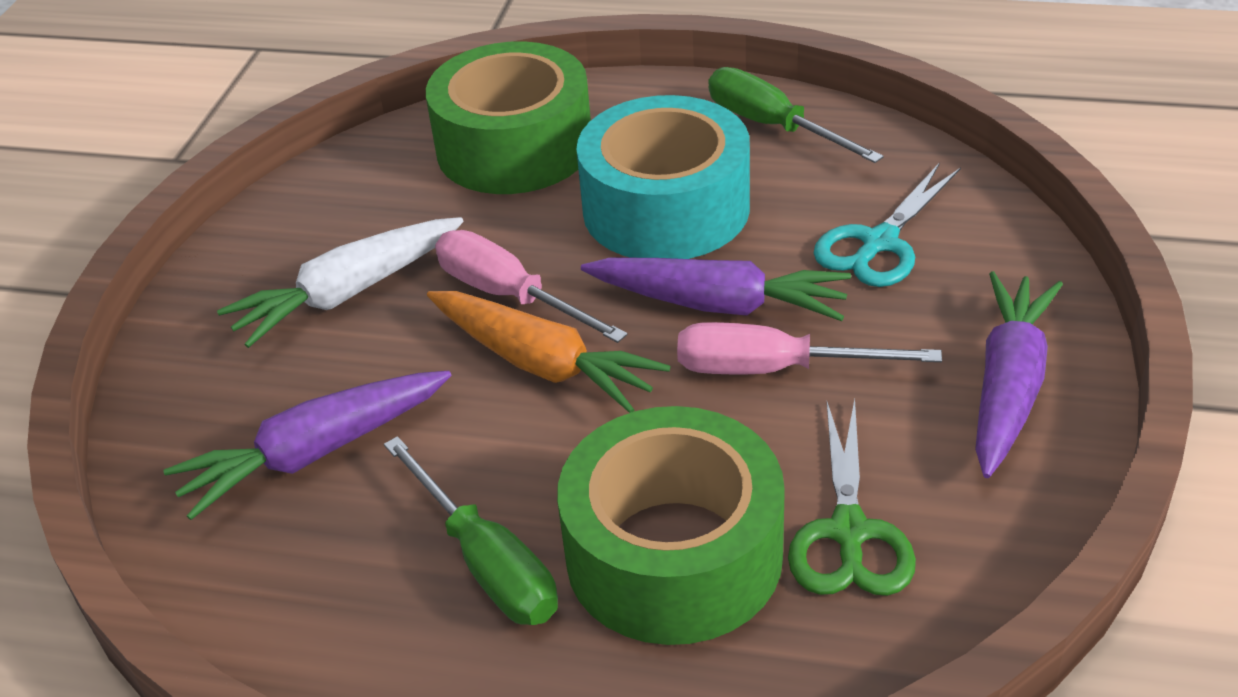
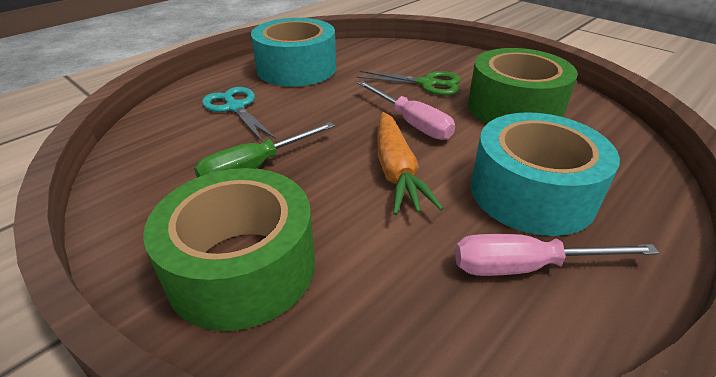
green screwdriver: 2 -> 1
purple carrot: 3 -> 0
turquoise tape: 1 -> 2
white carrot: 1 -> 0

